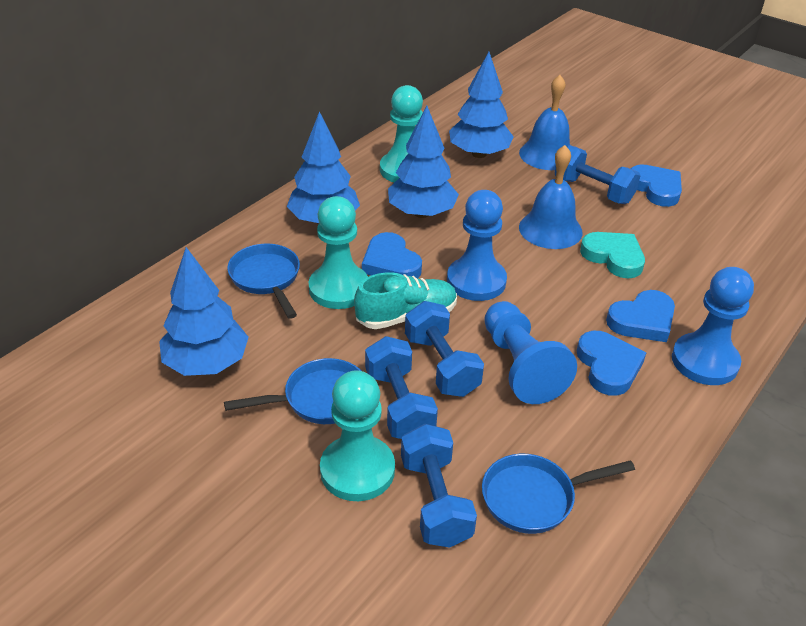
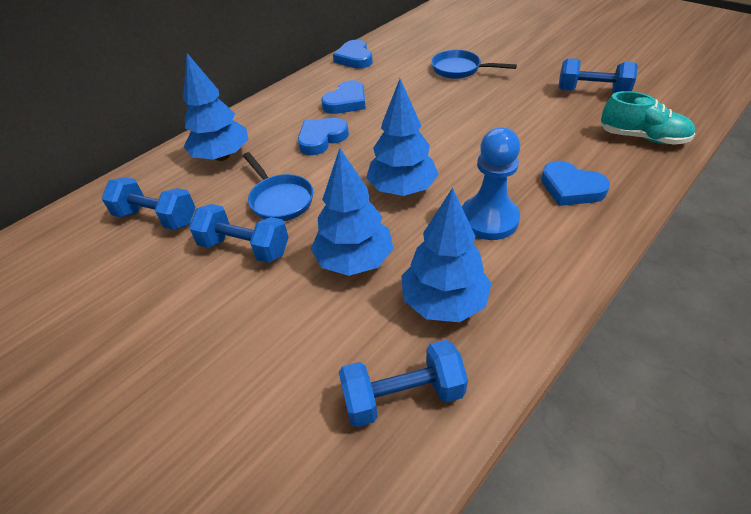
blue bell: 2 -> 0
blue pan: 3 -> 2
blue pawn: 3 -> 1
turquoise heart: 1 -> 0
turquoise pawn: 3 -> 0

